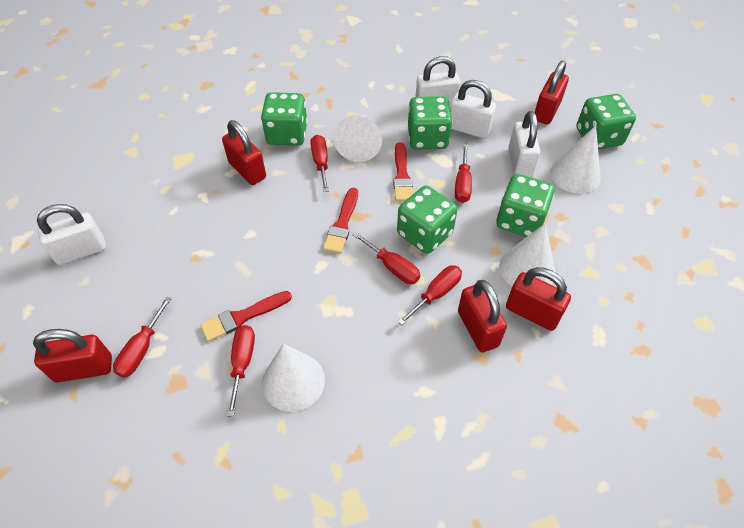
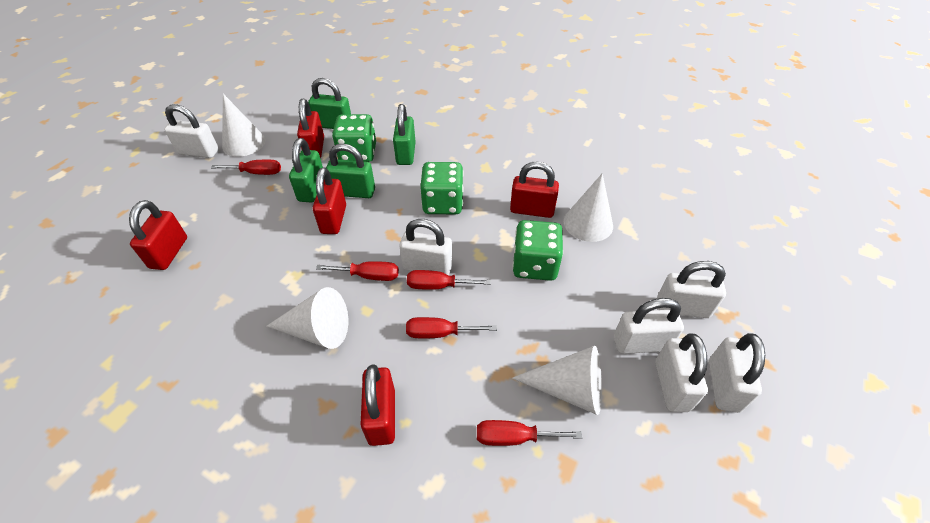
green dice: 5 -> 3
green padlock: 0 -> 4
red brush: 3 -> 0
red screwdriver: 6 -> 5
white padlock: 4 -> 6

